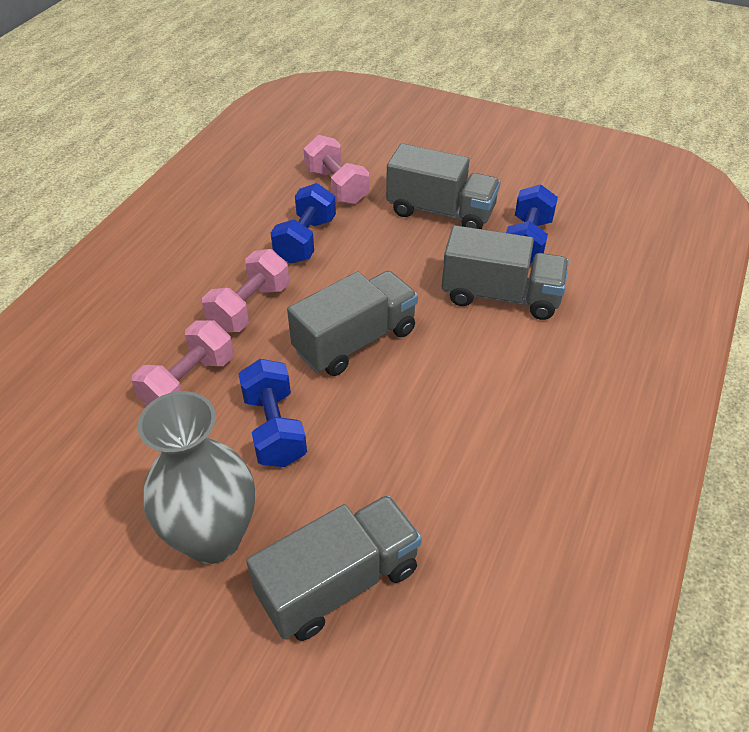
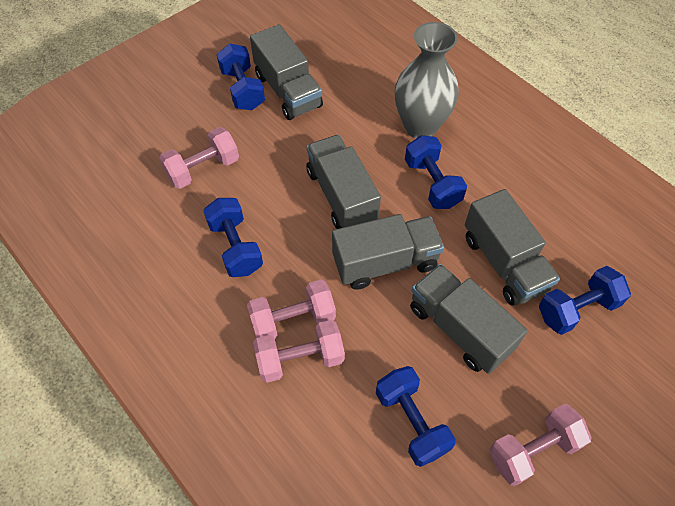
blue dumbbell: 3 -> 5
grey truck: 4 -> 5
pink dumbbell: 3 -> 4

